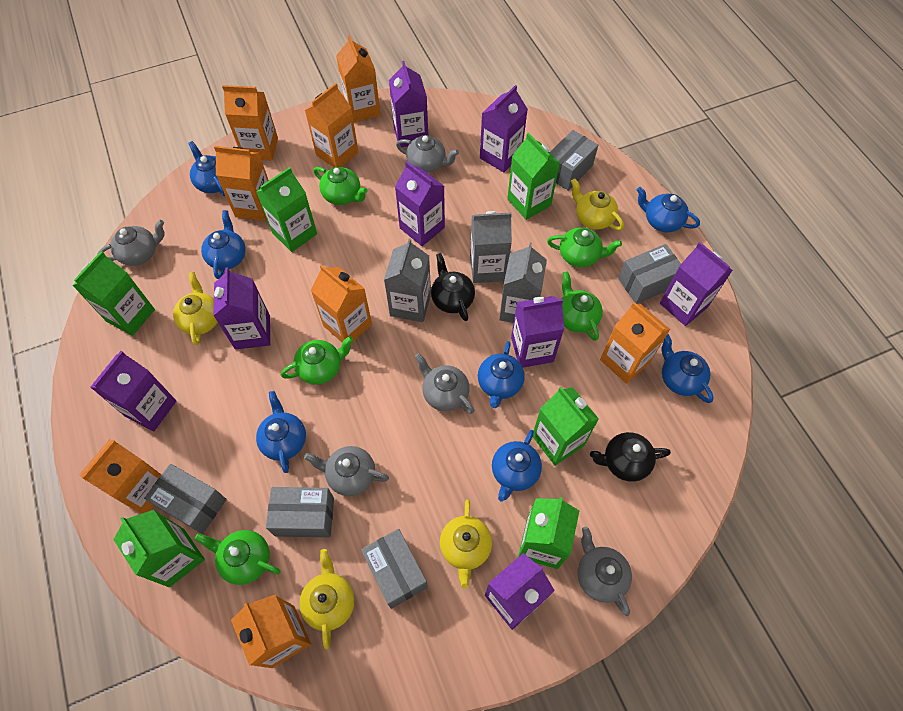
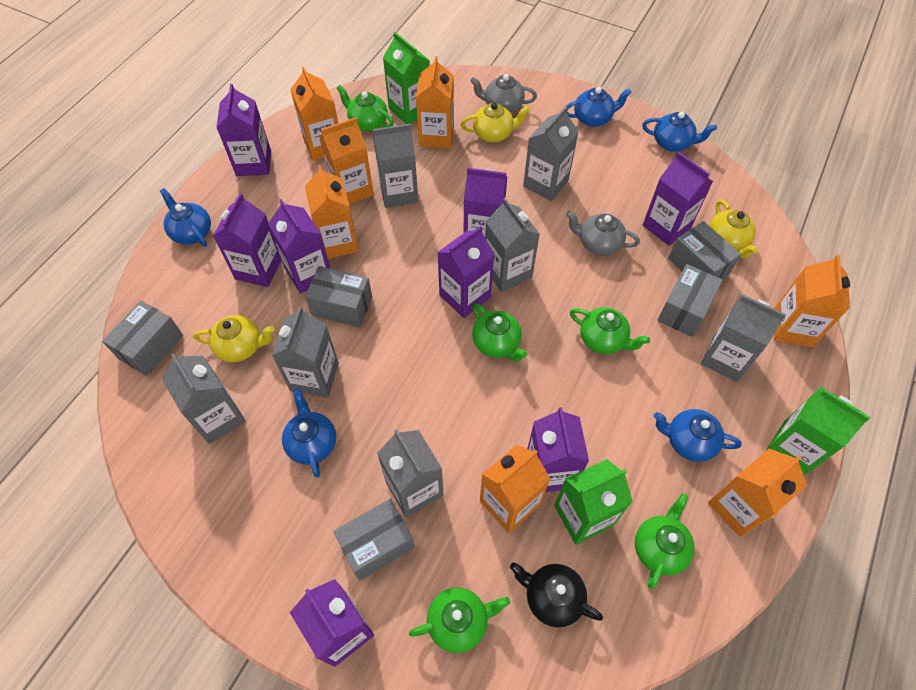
black teapot: 2 -> 1
blue teapot: 7 -> 5
green carton: 6 -> 3
grey carton: 3 -> 7
grey teapot: 5 -> 2
orange carton: 8 -> 7
yellow teapot: 4 -> 3

